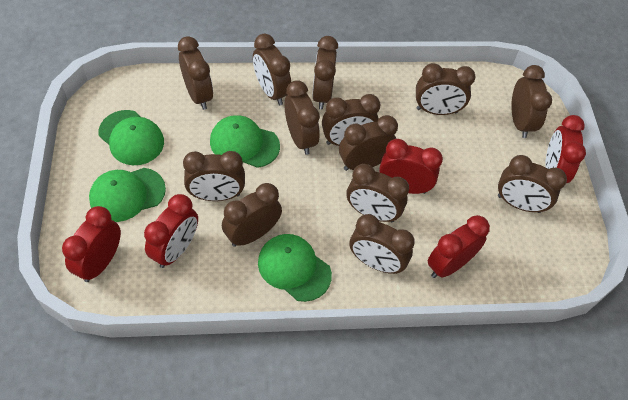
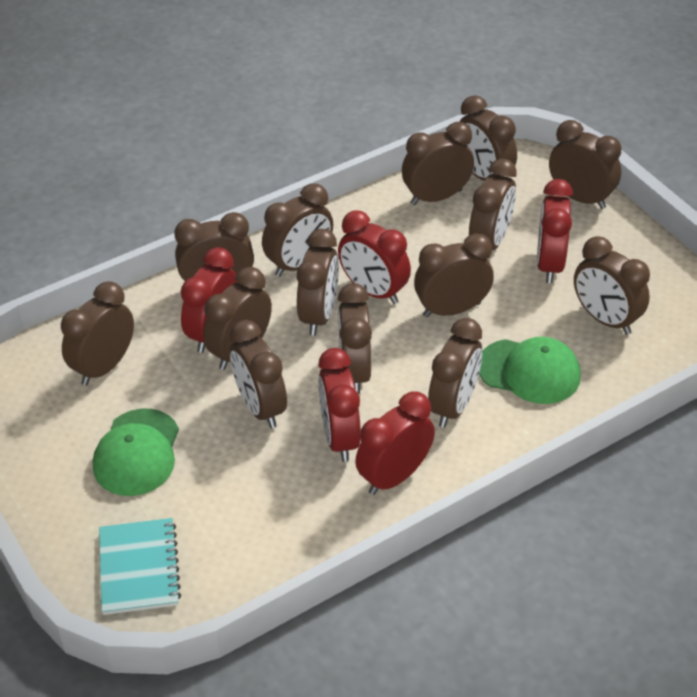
brown clock: 13 -> 14
green cap: 4 -> 2
turquoise notebook: 0 -> 1

